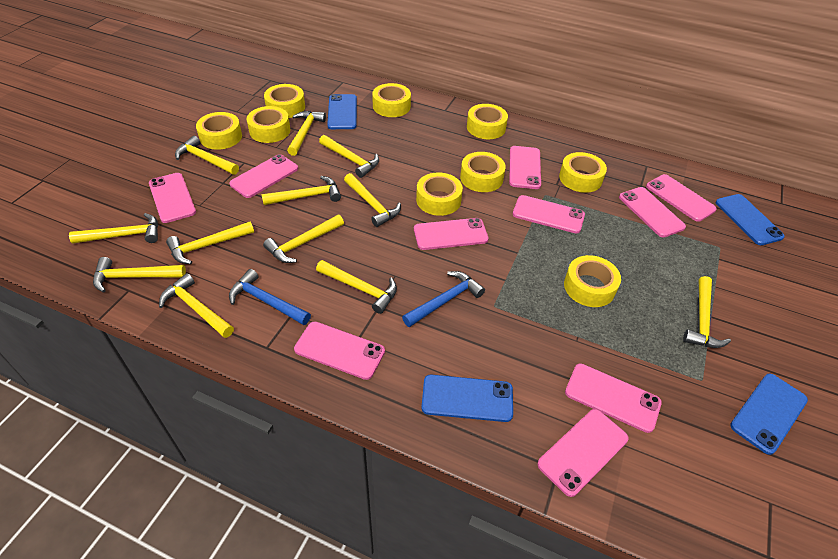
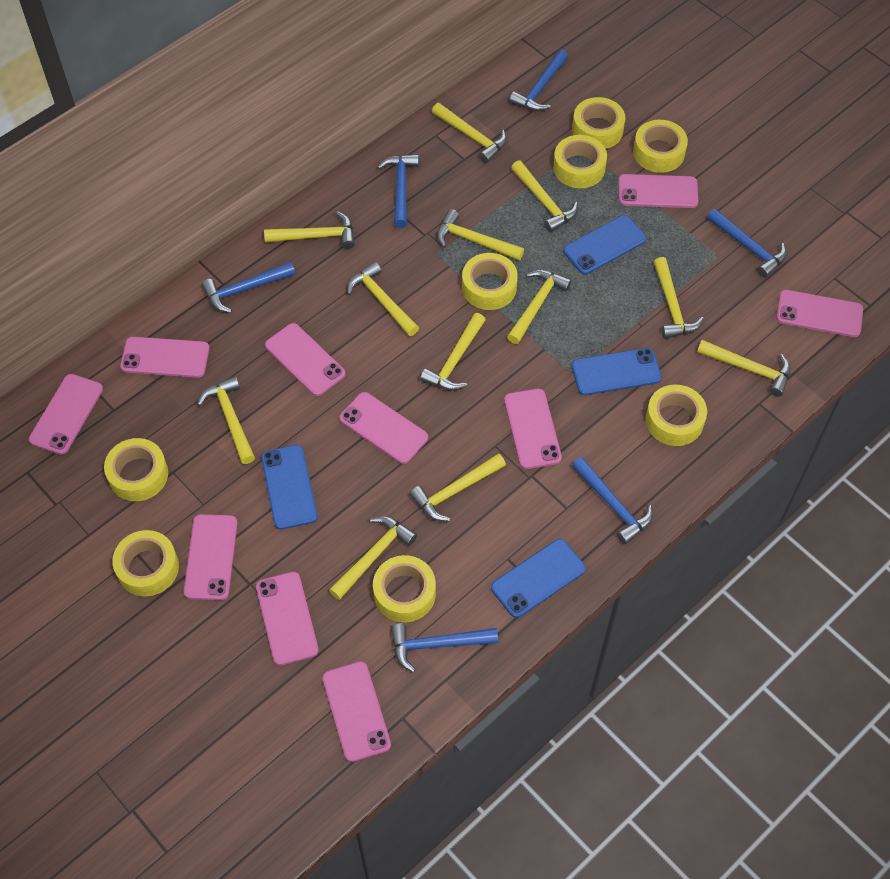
blue hammer: 2 -> 6
yellow tape: 9 -> 8

